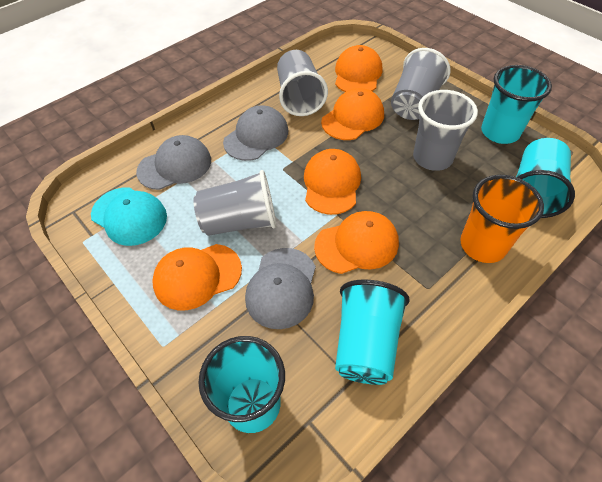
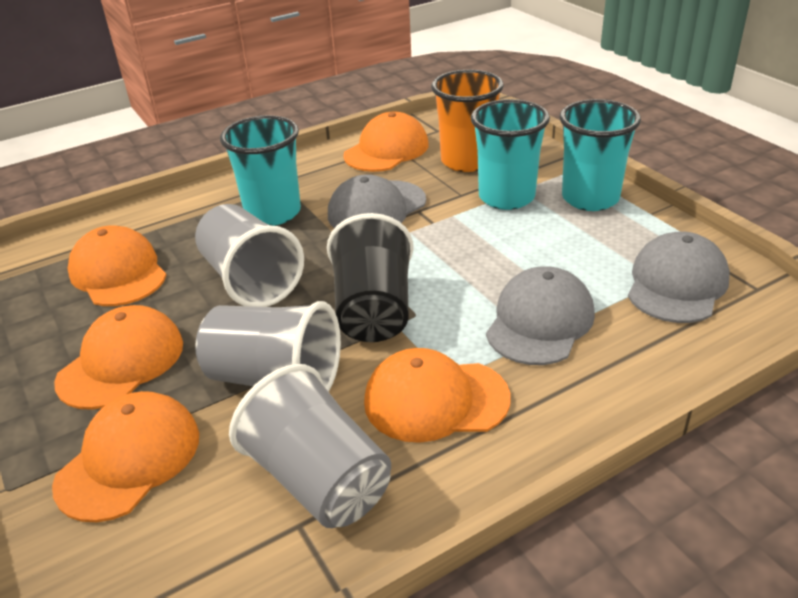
black cup: 0 -> 1
grey cup: 4 -> 3
turquoise cap: 1 -> 0
turquoise cup: 4 -> 3

